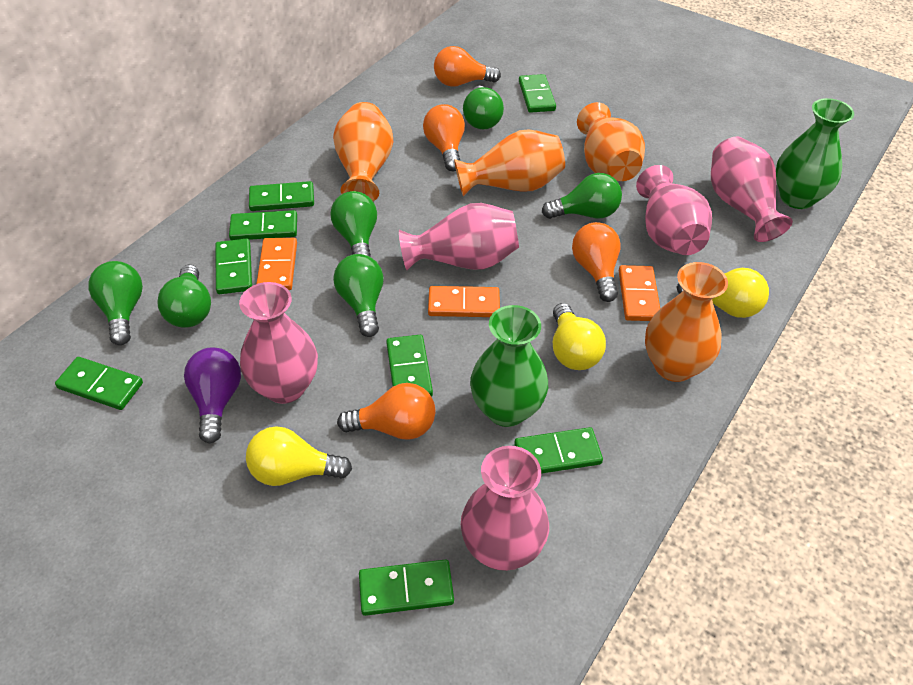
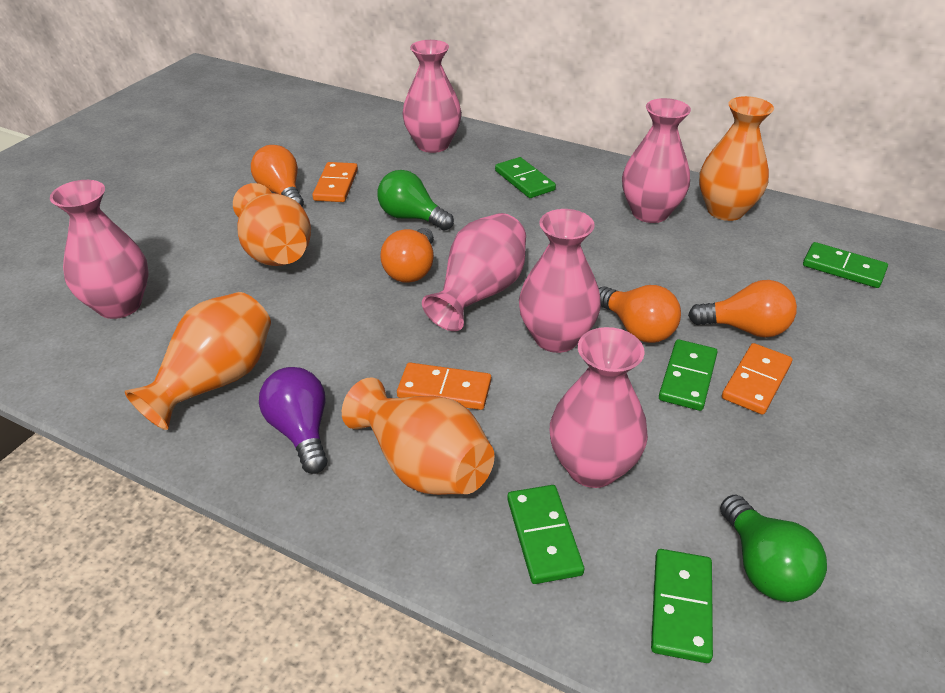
green domino: 8 -> 5
green light bulb: 6 -> 2
green vase: 2 -> 0
pink vase: 5 -> 6
yellow light bulb: 3 -> 0

